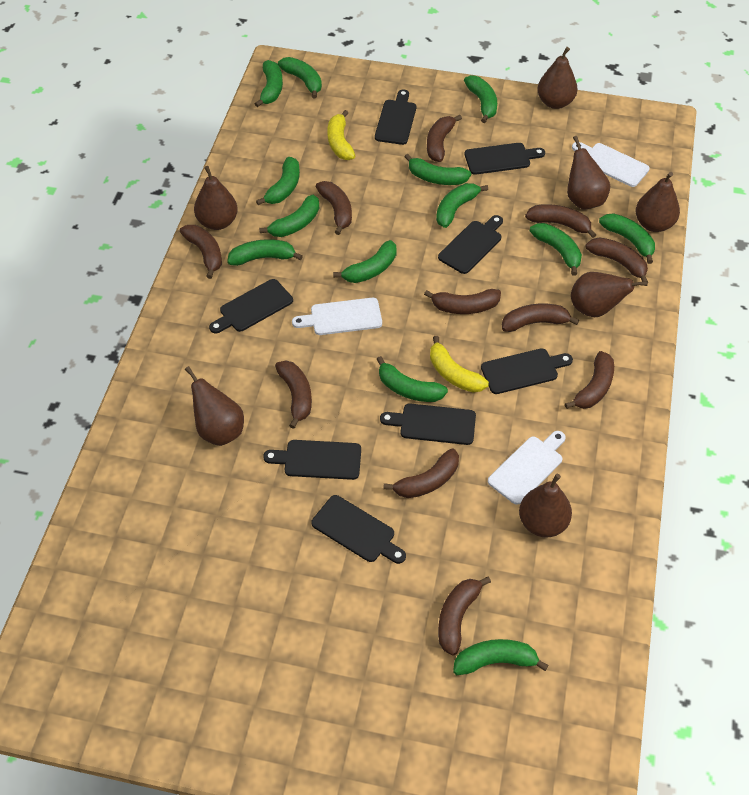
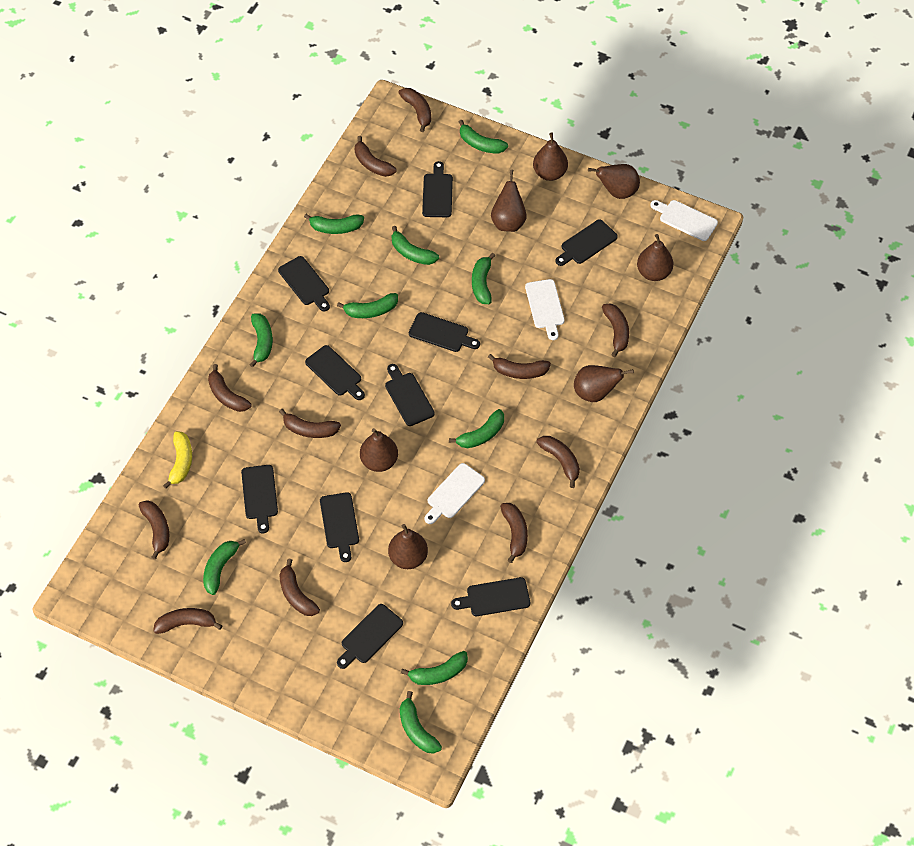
black cutting board: 8 -> 10
green banana: 13 -> 10
yellow banana: 2 -> 1

